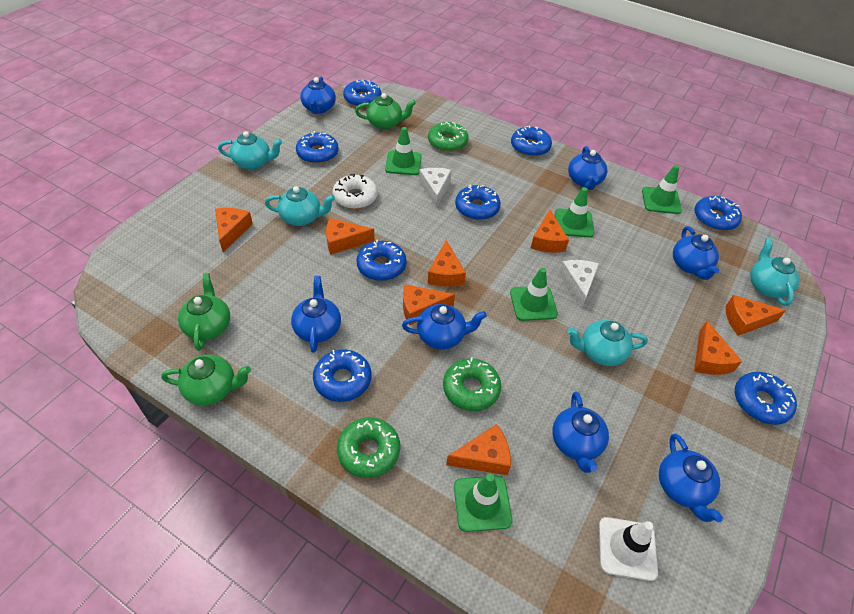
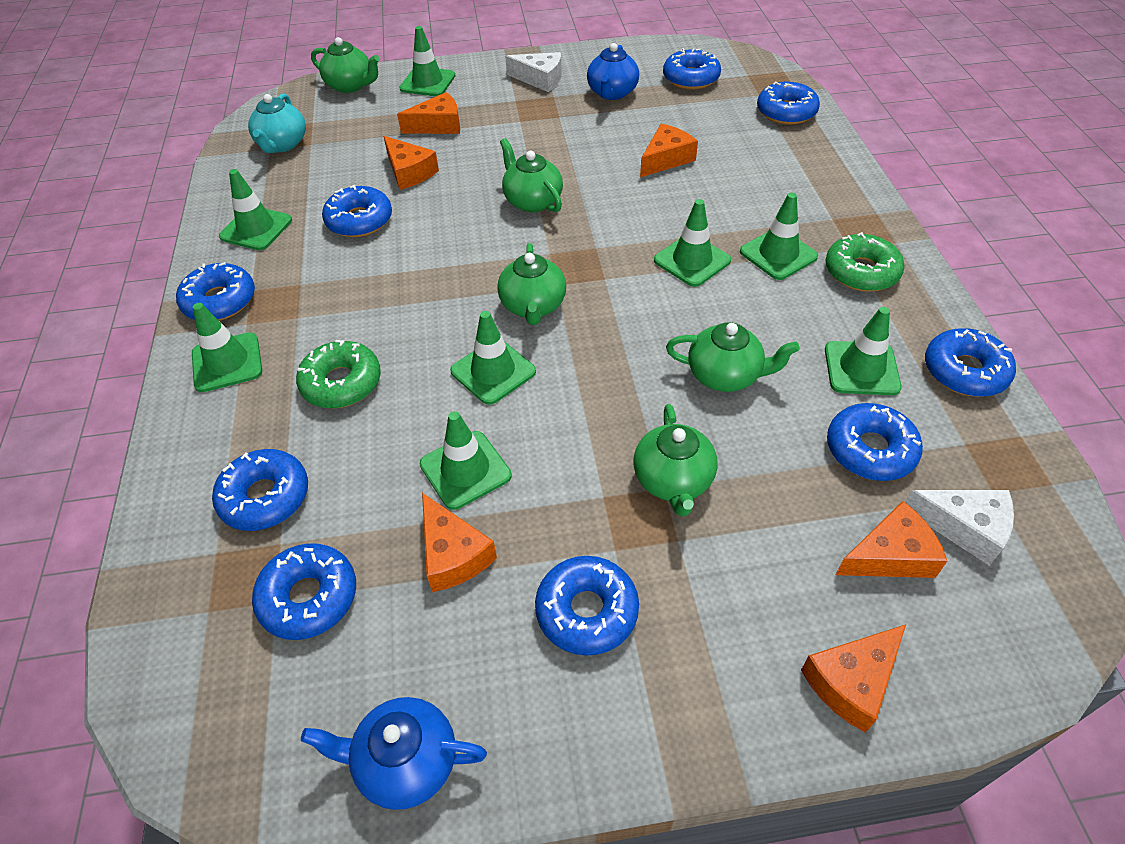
blue donut: 8 -> 9
blue teapot: 7 -> 2
green donut: 3 -> 2
green teapot: 3 -> 5
green traffic cone: 5 -> 8
orange cheese: 8 -> 6
turquoise teapot: 4 -> 1
white donut: 1 -> 0
white traffic cone: 1 -> 0

